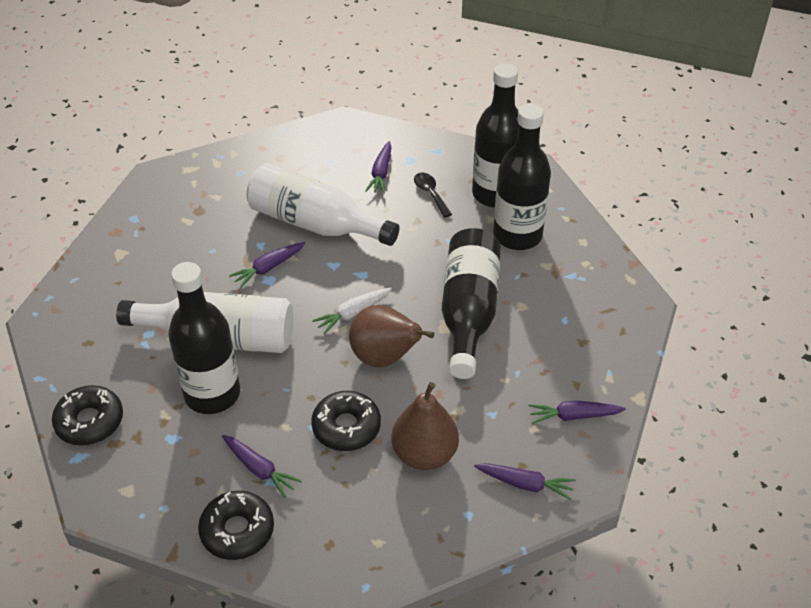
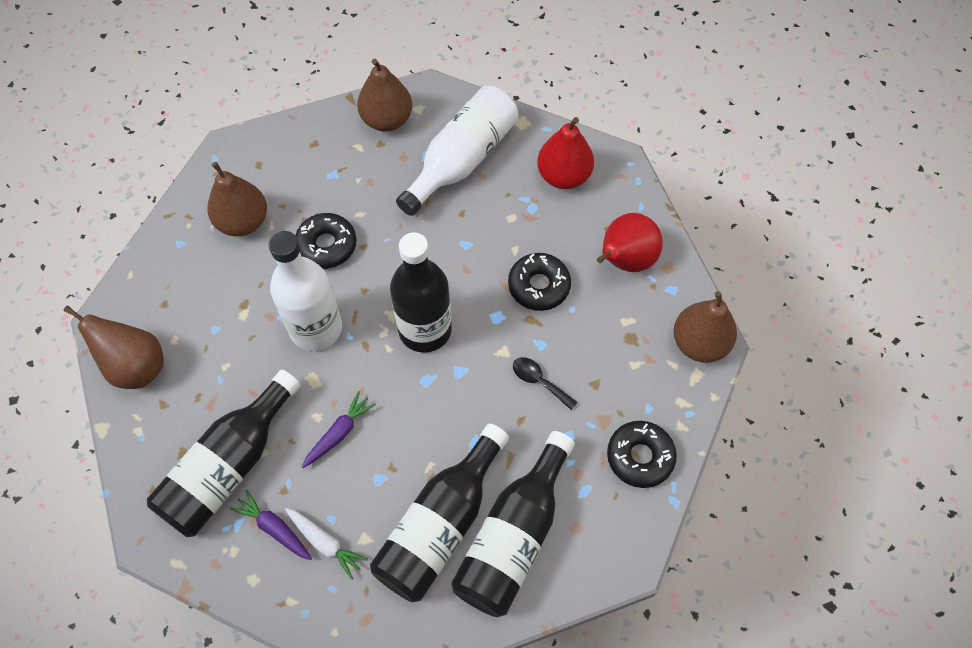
brown pear: 2 -> 4
purple carrot: 5 -> 2
red pear: 0 -> 2

